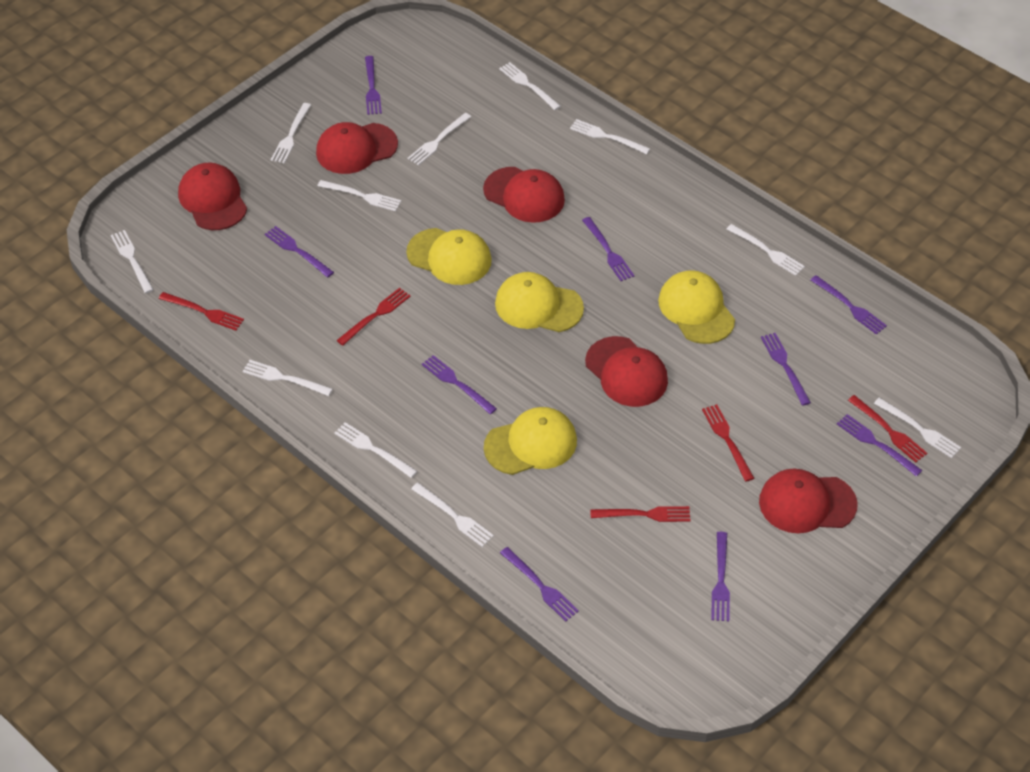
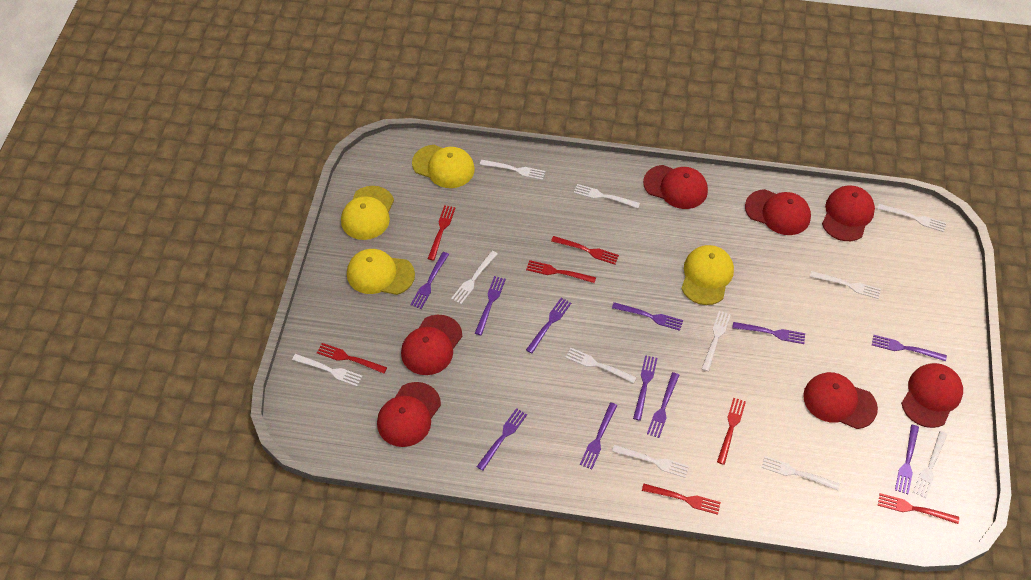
purple fork: 9 -> 11
red cap: 5 -> 7
red fork: 5 -> 7

